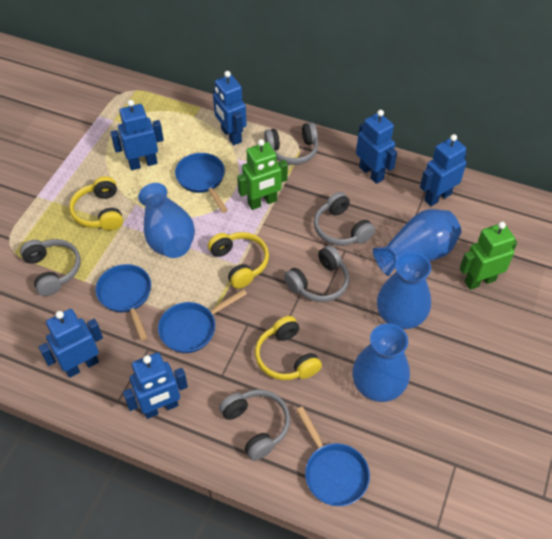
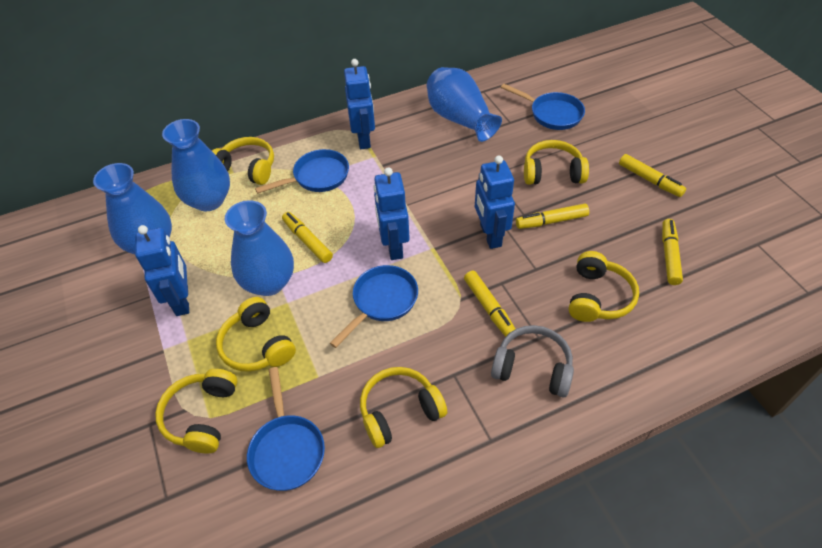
blue robot: 6 -> 4
green robot: 2 -> 0
grey headphones: 5 -> 1
yellow headphones: 3 -> 6
yellow marker: 0 -> 5

